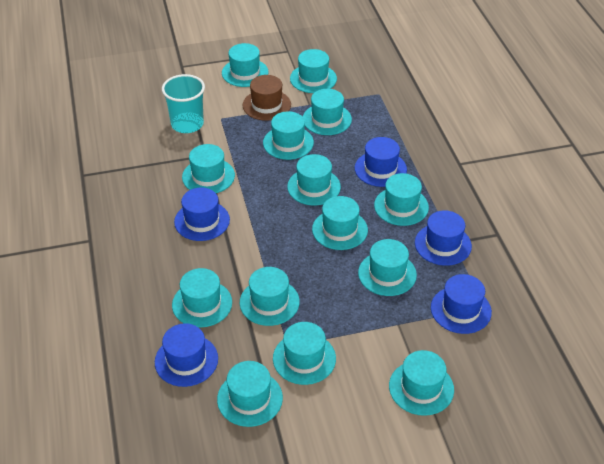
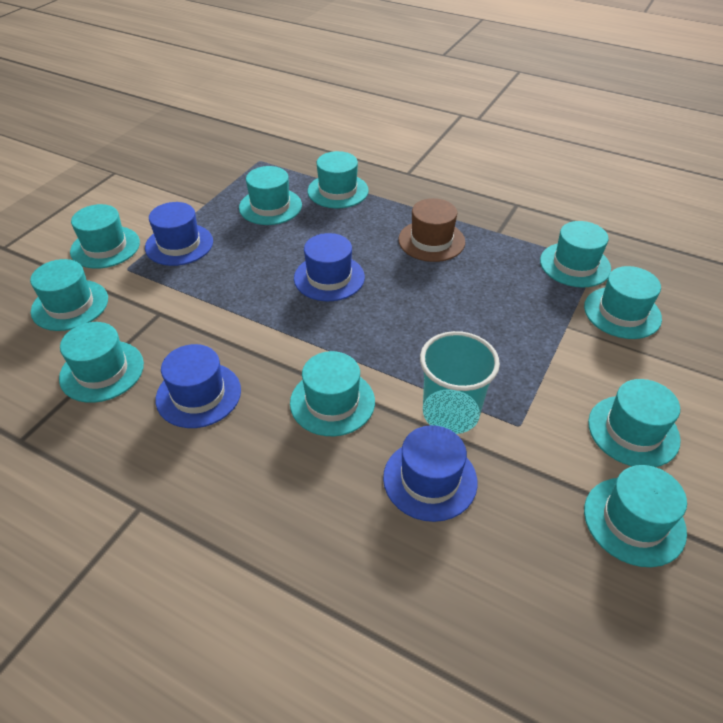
blue hat: 5 -> 4
turquoise hat: 14 -> 10

